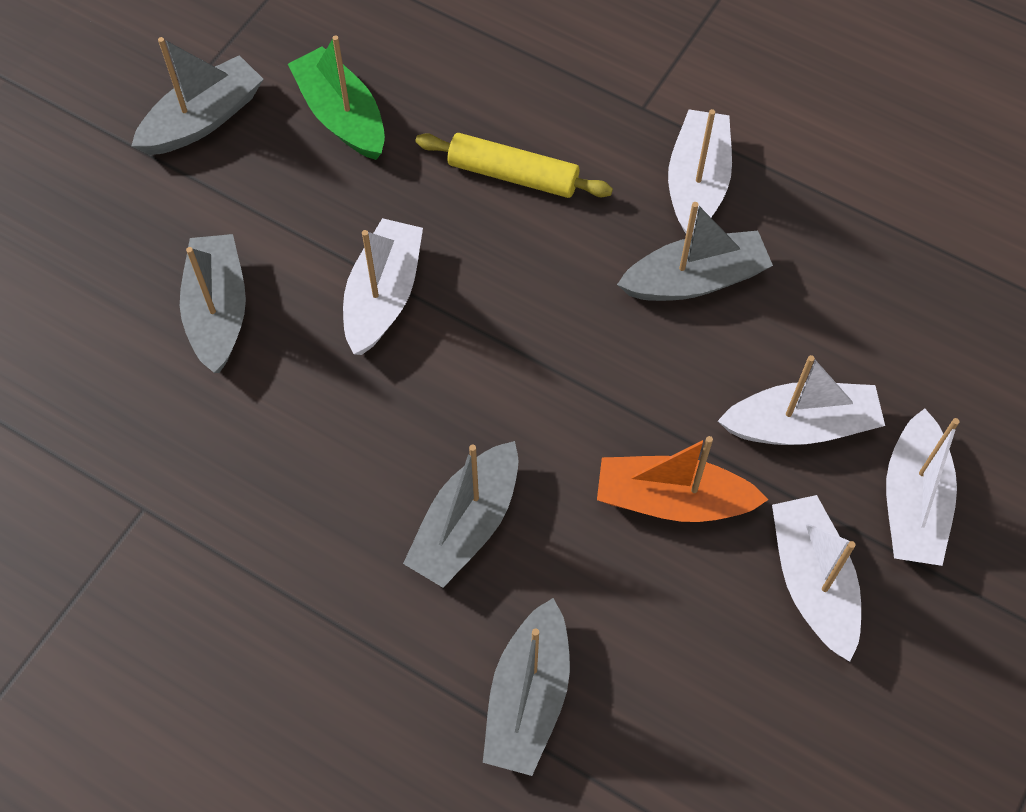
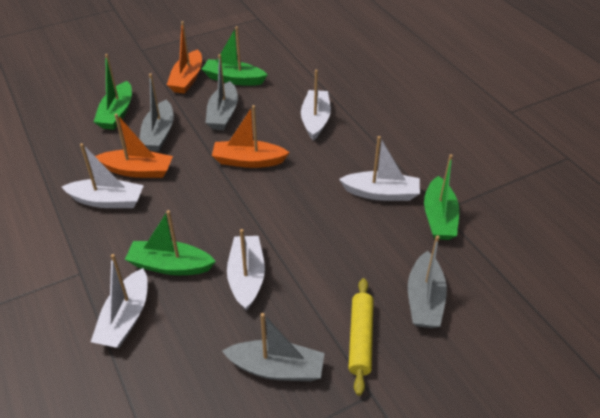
green boat: 1 -> 4
grey boat: 5 -> 4
orange boat: 1 -> 3

